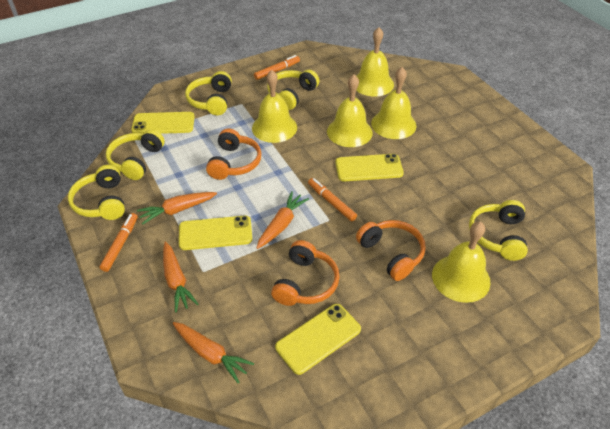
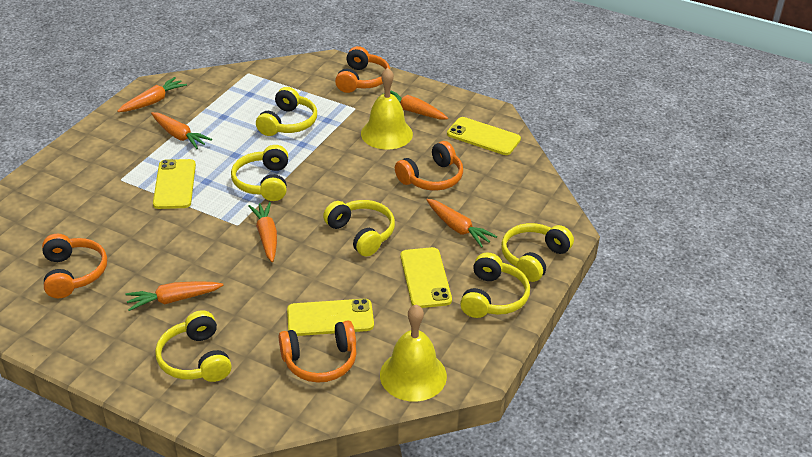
orange carrot: 4 -> 6
orange headphones: 3 -> 4
orange marker: 3 -> 0
yellow bell: 5 -> 2
yellow headphones: 5 -> 6

